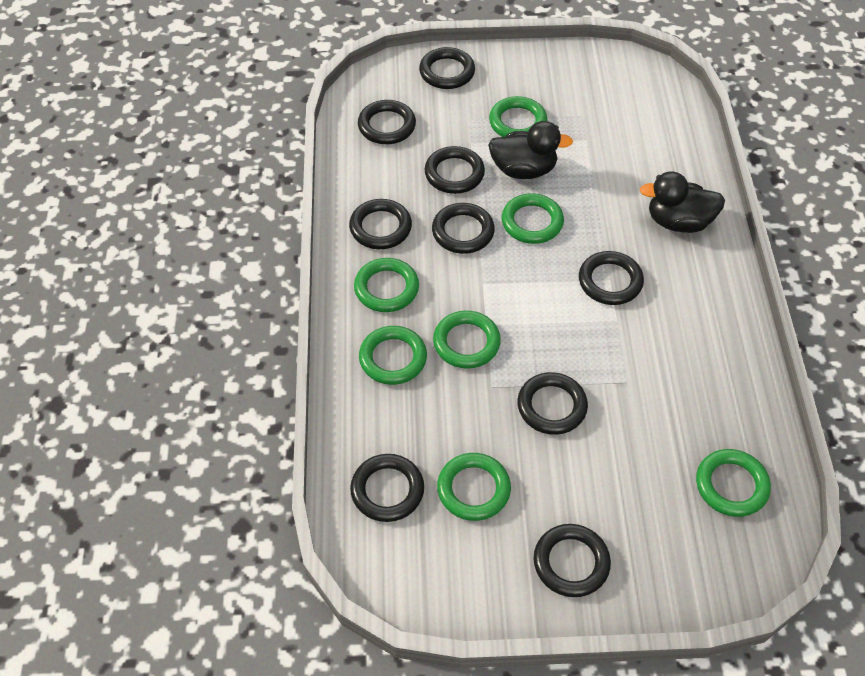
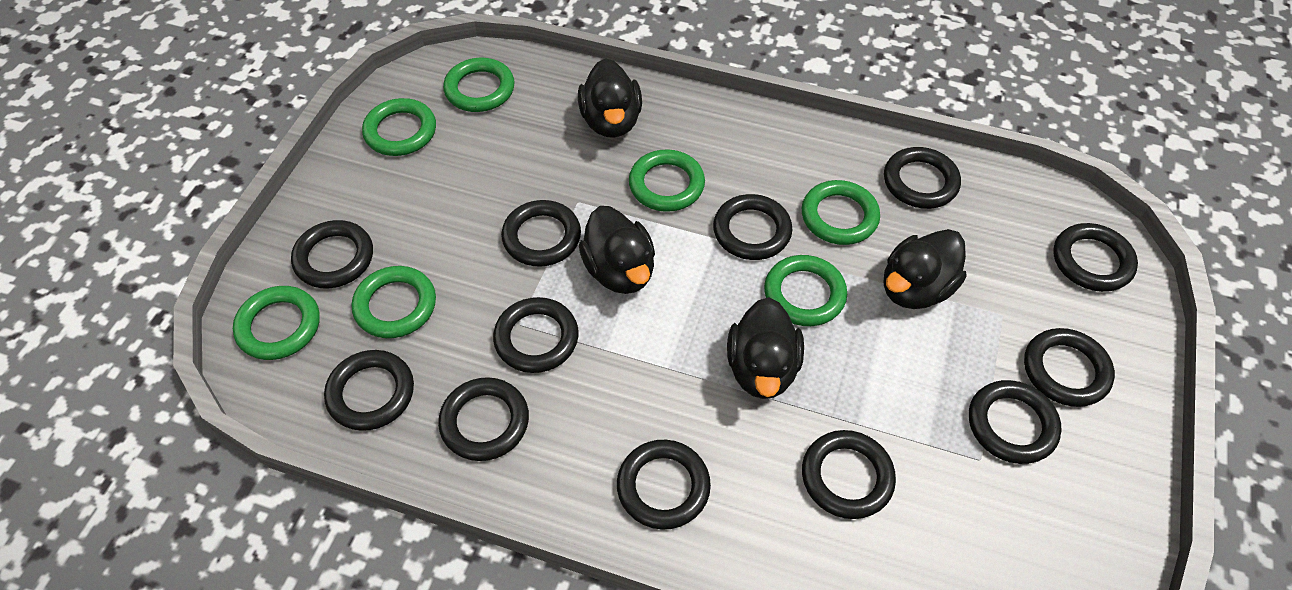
black duck: 2 -> 4
black ring: 9 -> 12

